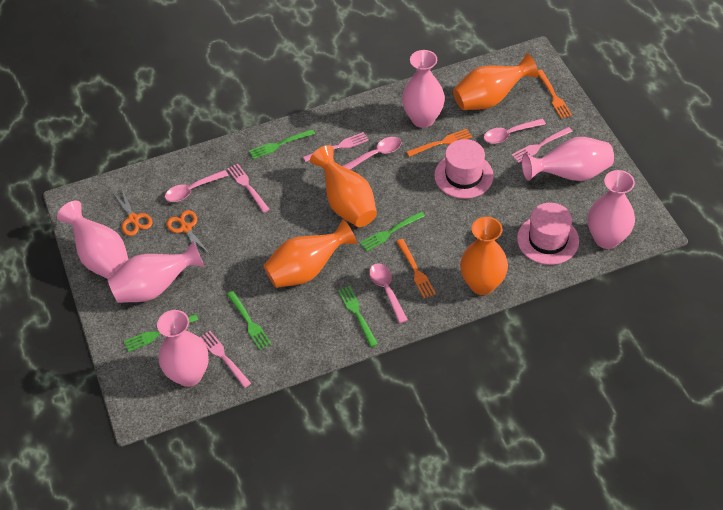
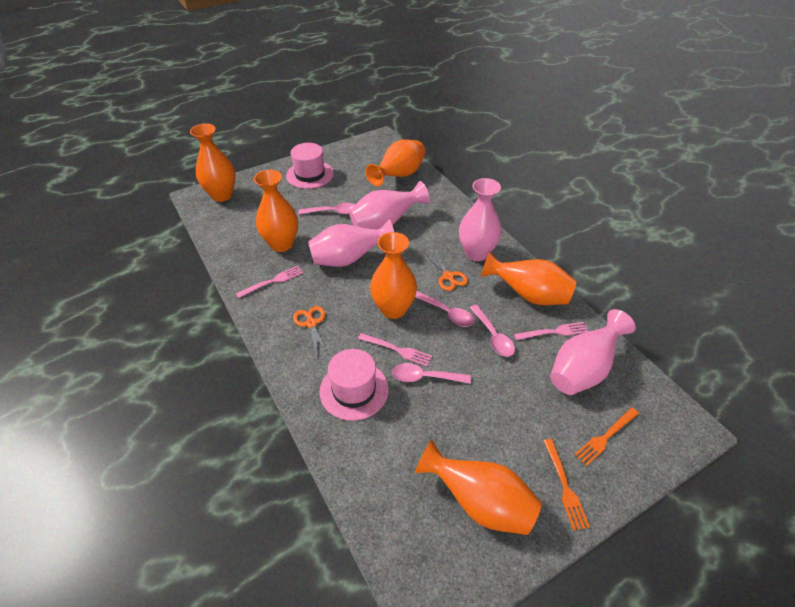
green fork: 5 -> 0
orange fork: 3 -> 2
orange vase: 4 -> 6
pink fork: 4 -> 3
pink vase: 6 -> 4

